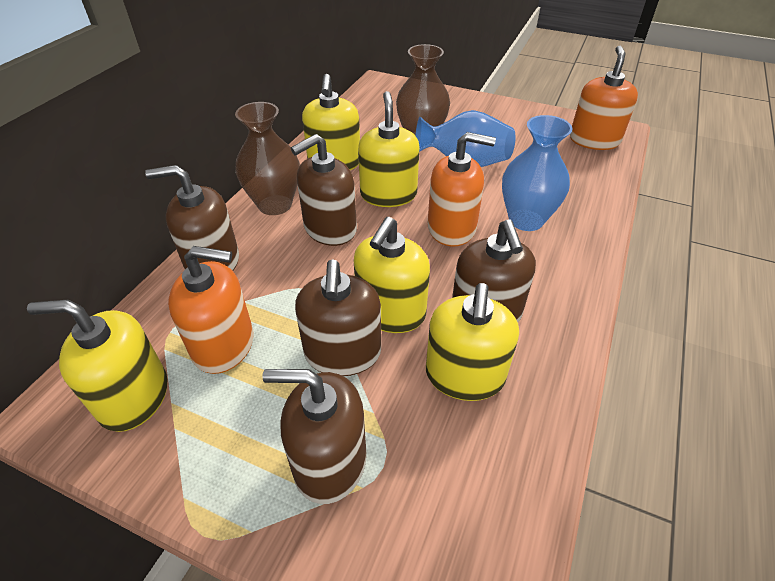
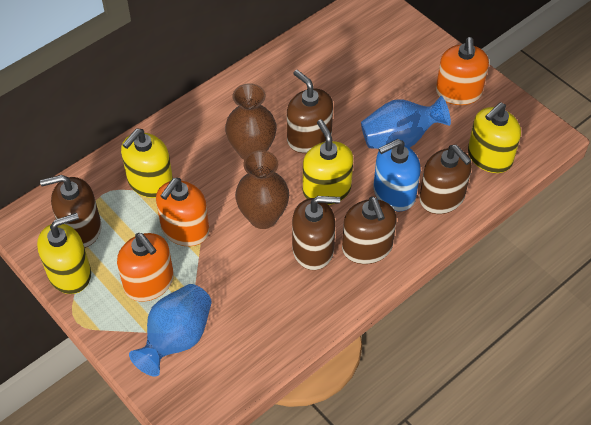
blue soap dispenser: 0 -> 1
yellow soap dispenser: 5 -> 4

